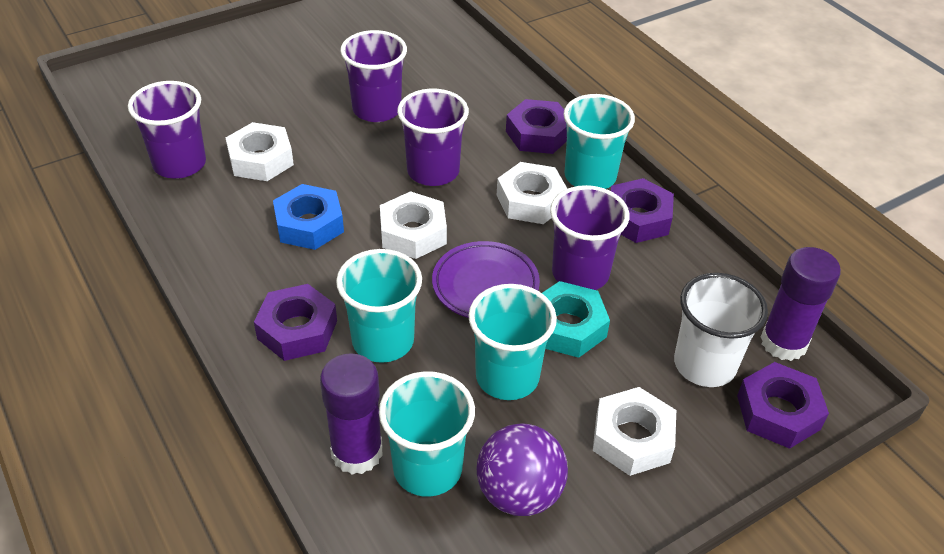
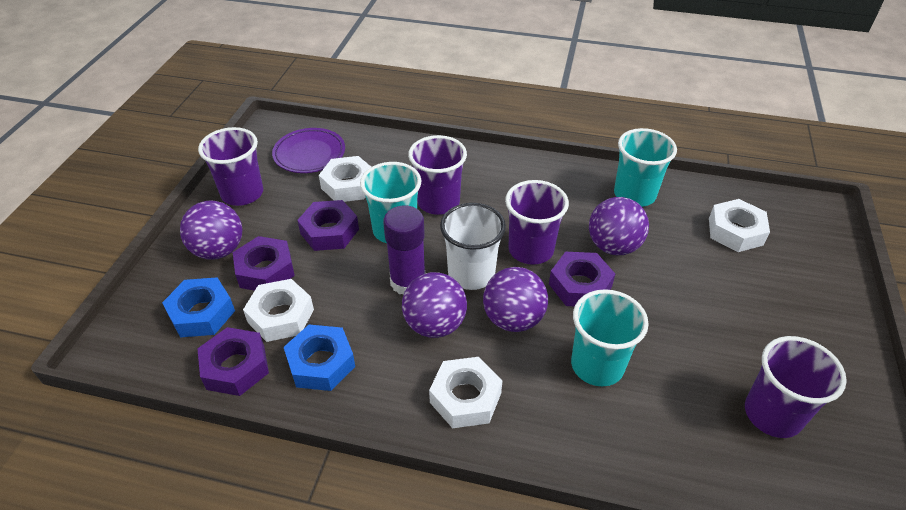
blue nut: 1 -> 2
purple ball: 1 -> 4
purple glue stick: 2 -> 1
turquoise cup: 4 -> 3
turquoise nut: 1 -> 0

